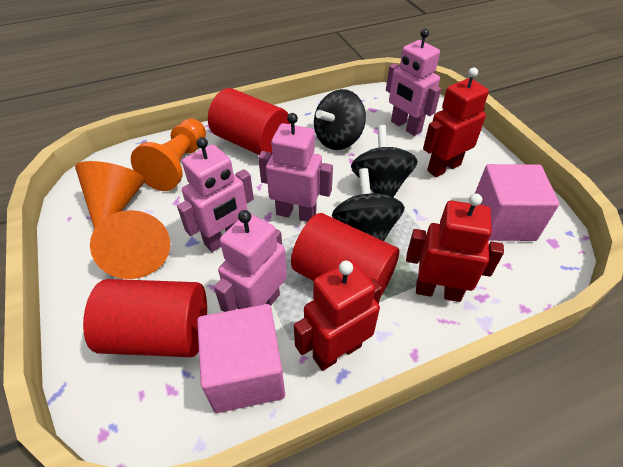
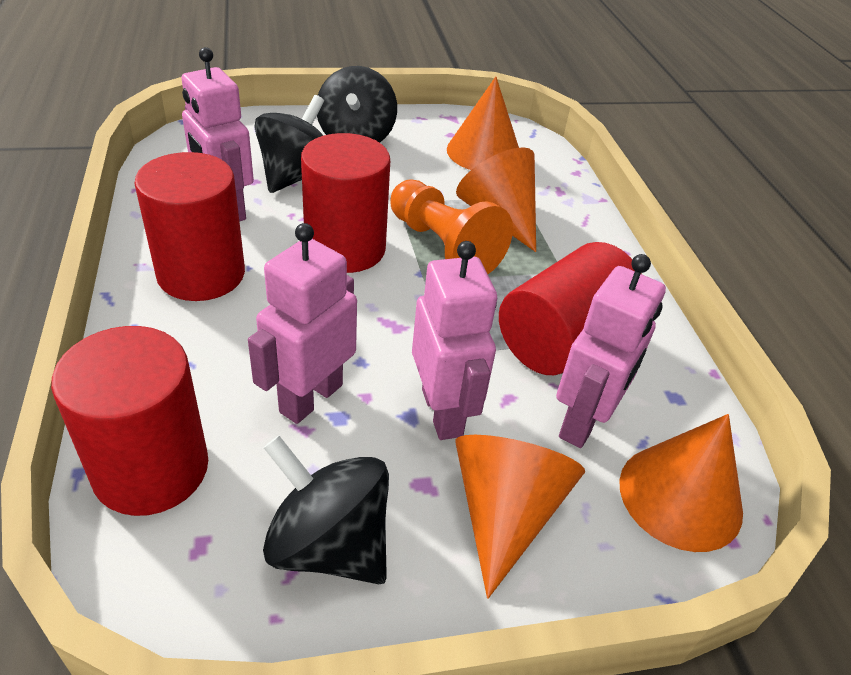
orange cone: 2 -> 4
pink cube: 2 -> 0
red cylinder: 3 -> 4
red robot: 3 -> 0

